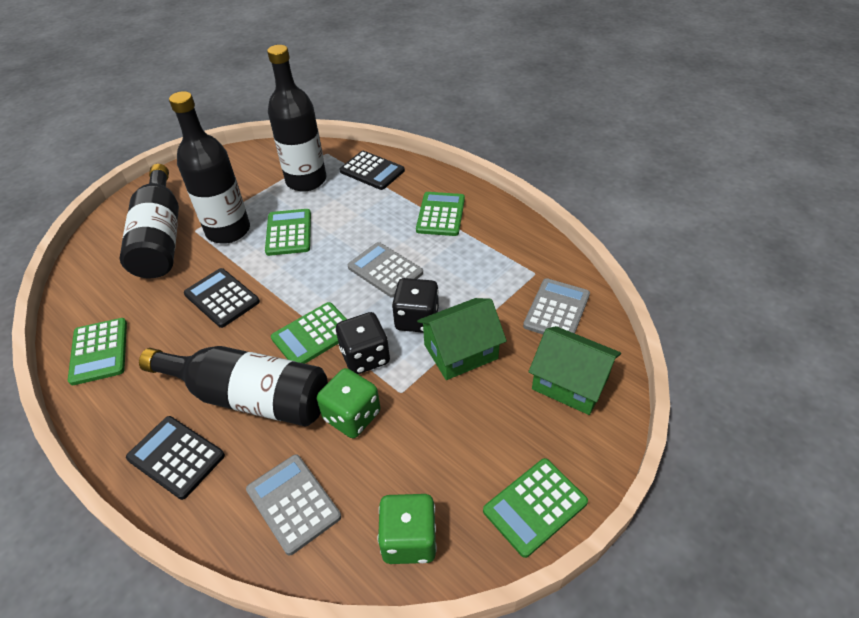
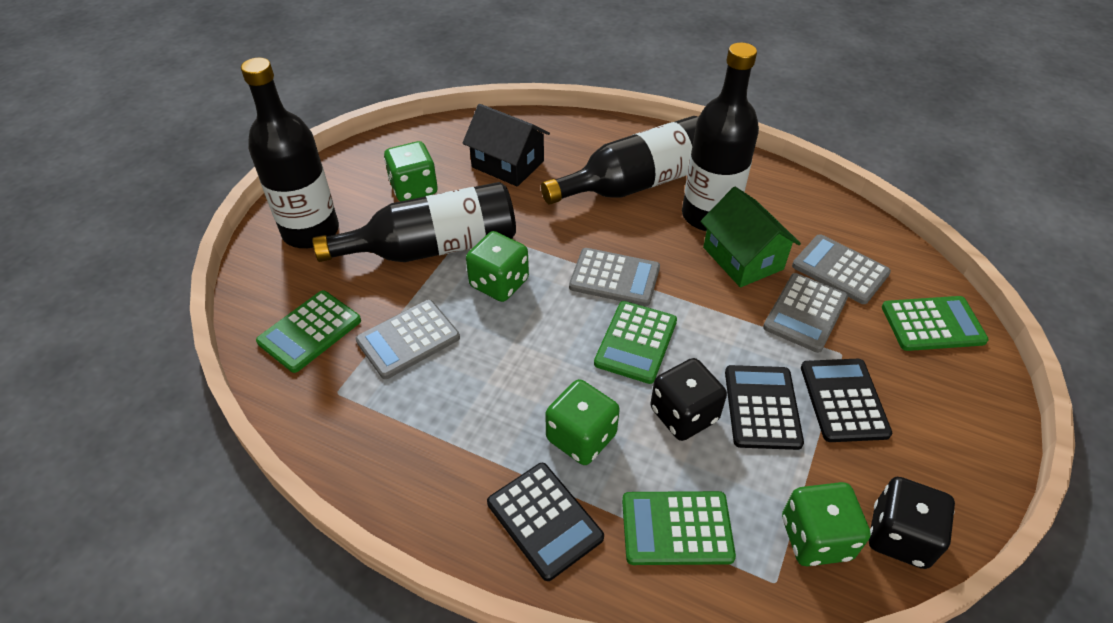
black house: 0 -> 1
green calculator: 5 -> 4
green dice: 2 -> 4
green house: 2 -> 1
grey calculator: 3 -> 4

